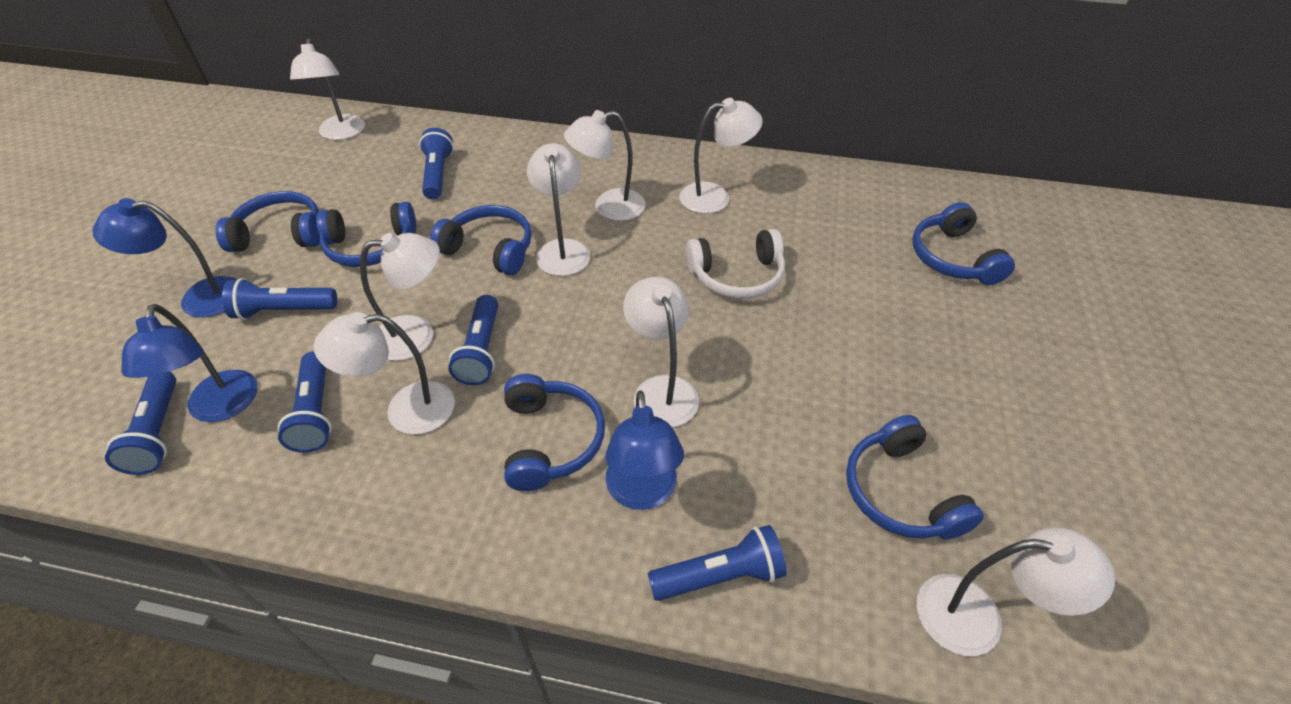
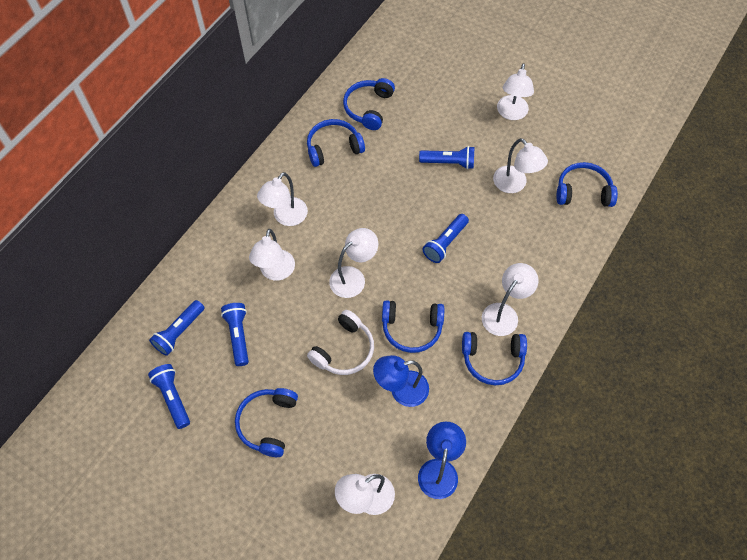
blue flashlight: 6 -> 5
blue lamp: 3 -> 2
white lamp: 8 -> 7

